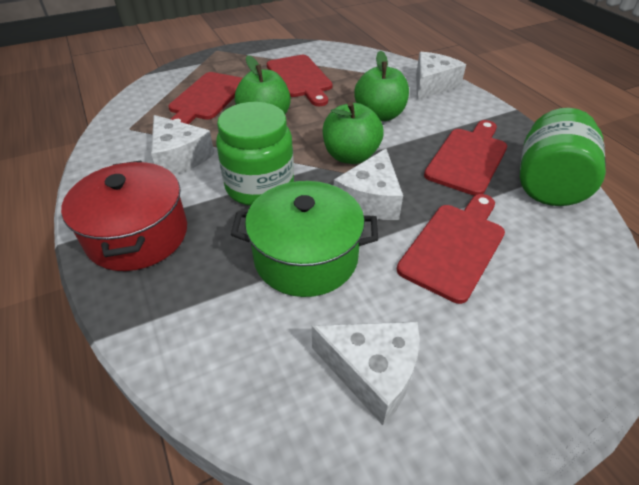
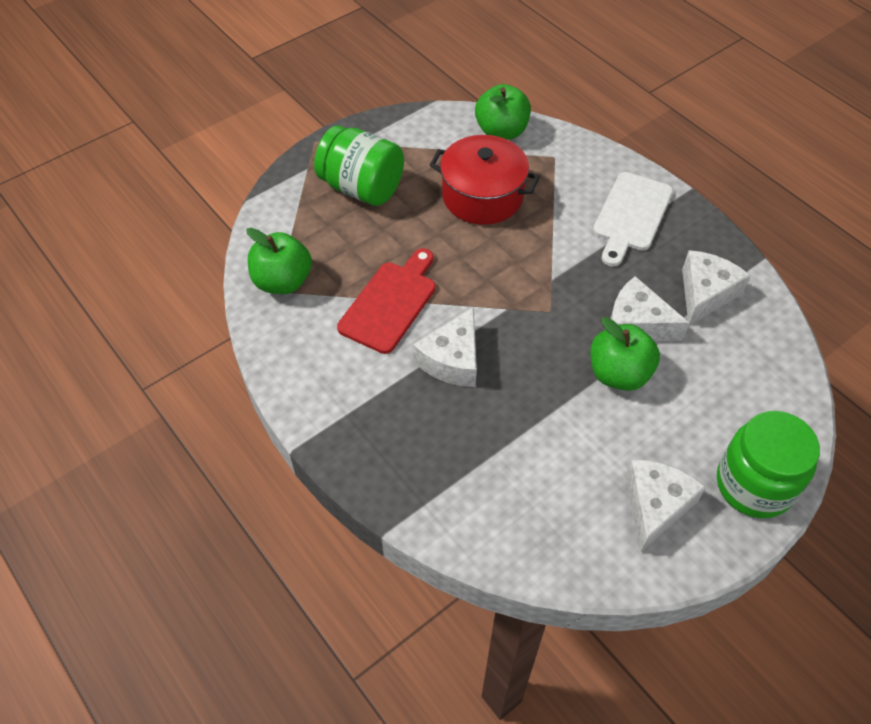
green pot: 1 -> 0
red cutting board: 4 -> 1
white cutting board: 0 -> 1

